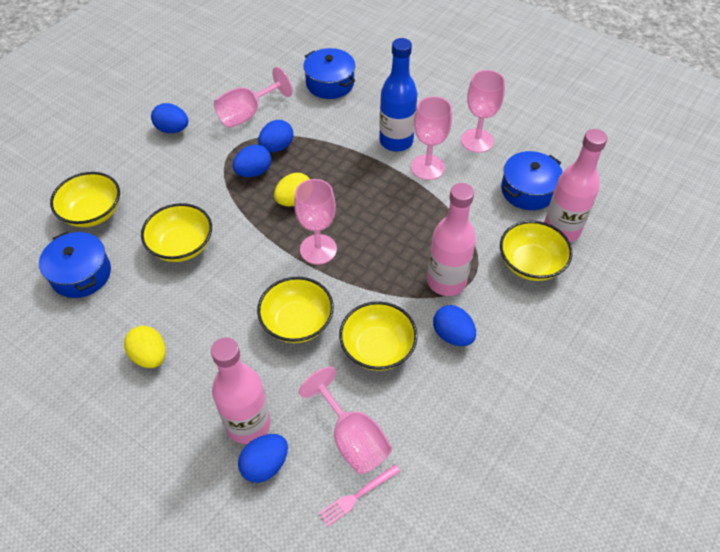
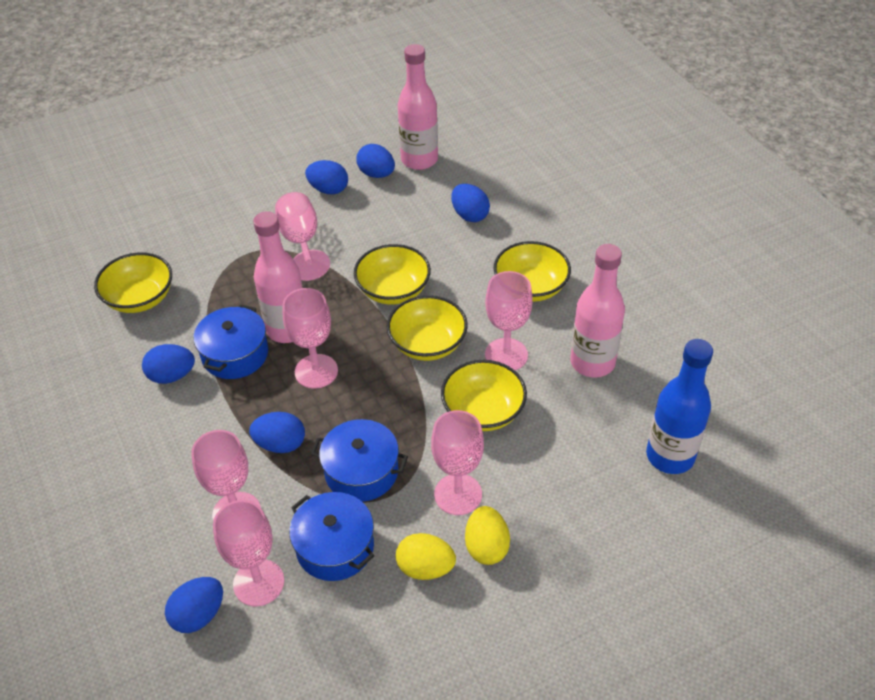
blue egg: 5 -> 6
pink fork: 1 -> 0
pink goblet: 5 -> 6

